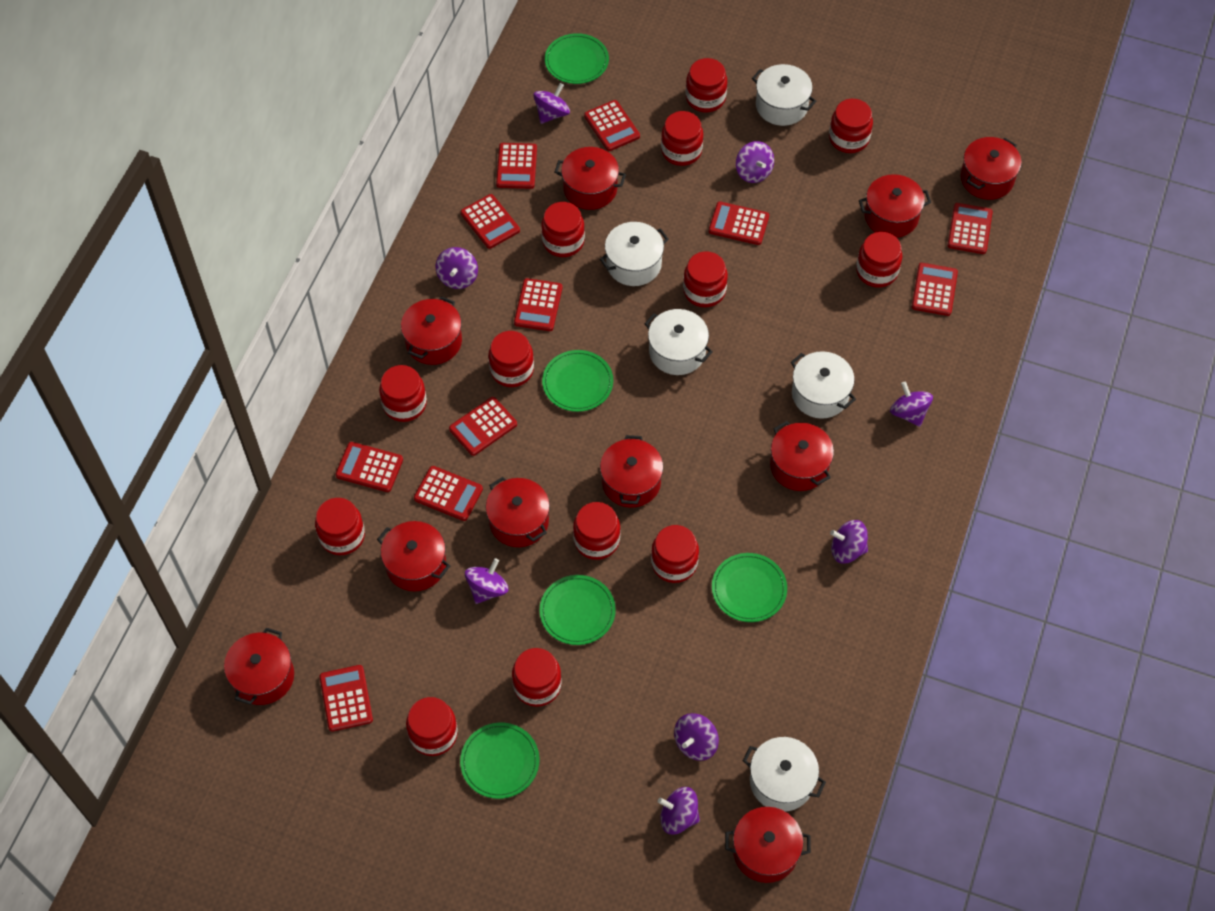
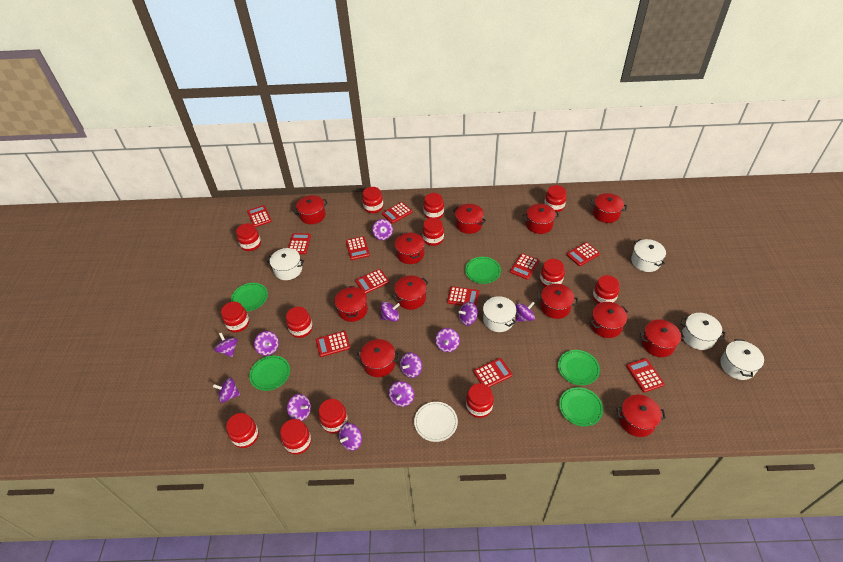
purple spinning top: 8 -> 12
red pot: 10 -> 12
white plate: 0 -> 1

